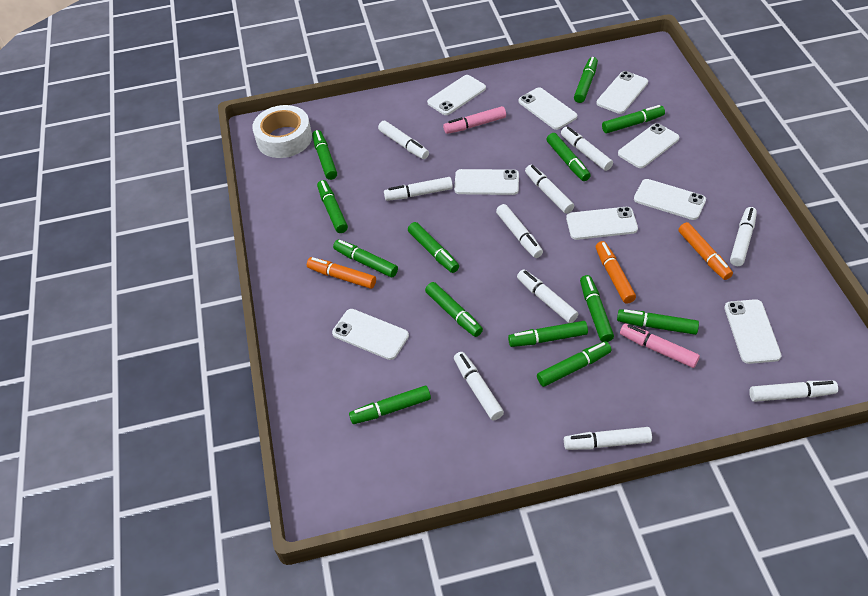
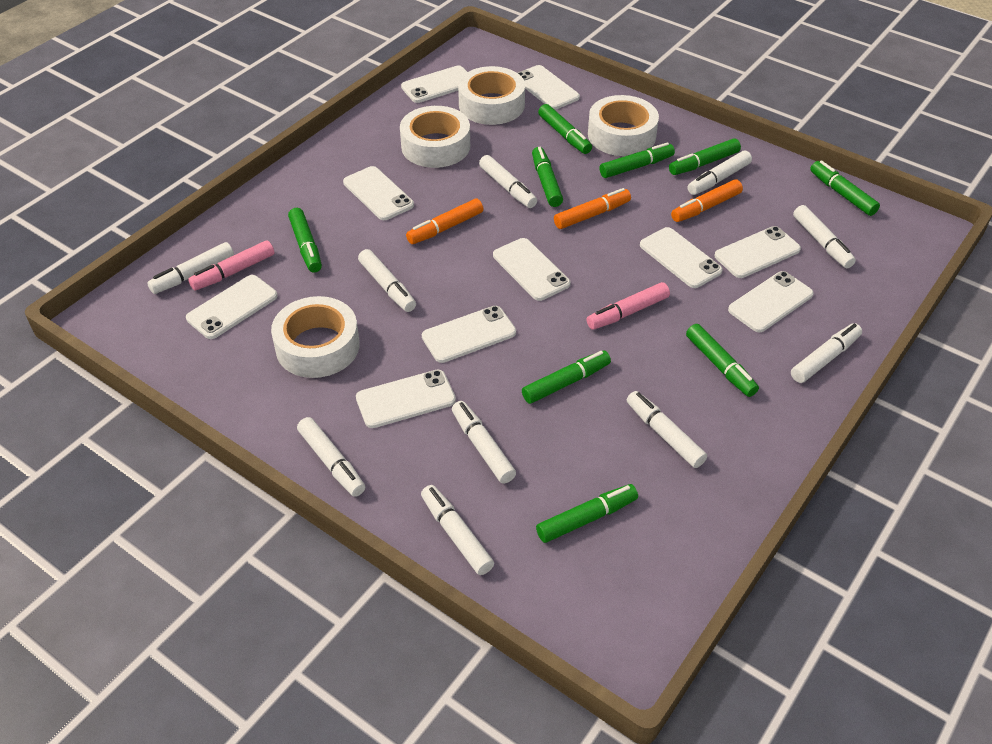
green marker: 13 -> 9
white phone: 9 -> 10
white tape: 1 -> 4

